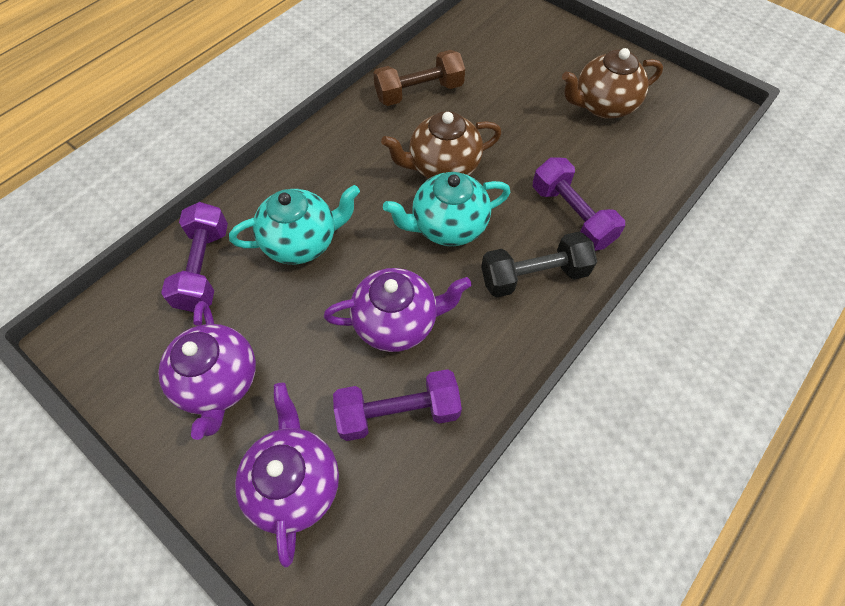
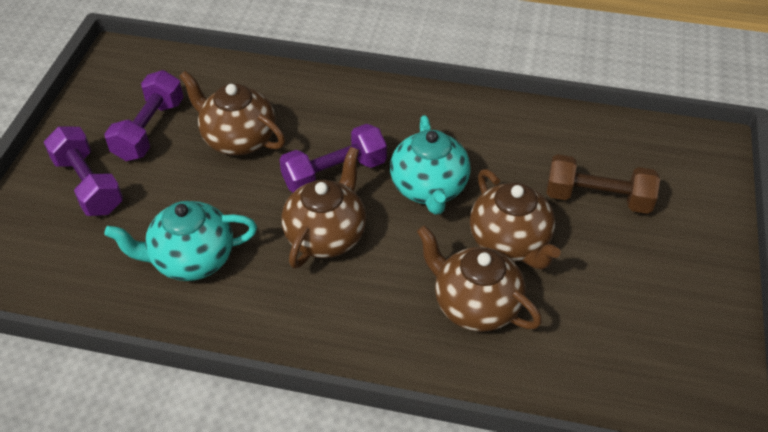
black dumbbell: 1 -> 0
brown teapot: 2 -> 4
purple teapot: 3 -> 0

